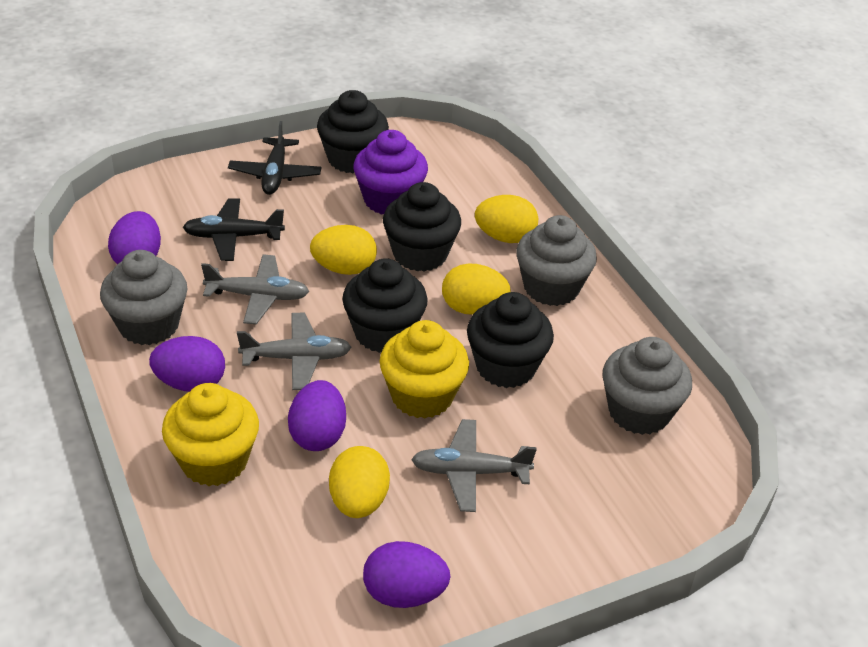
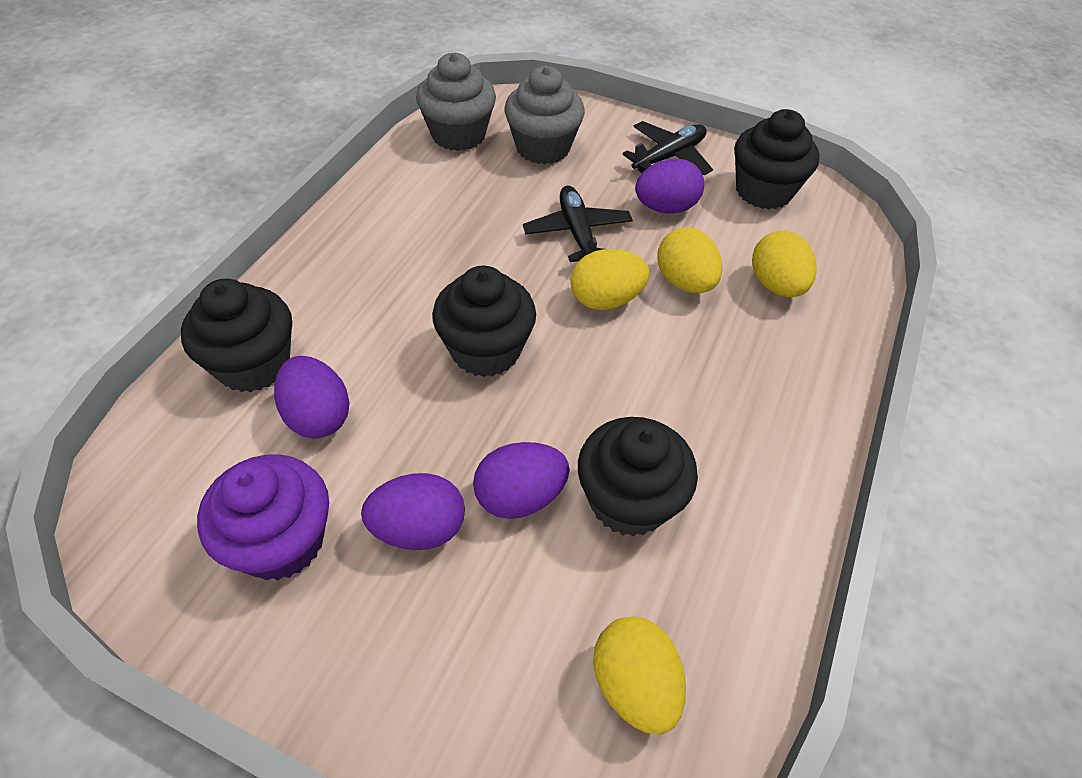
grey cupcake: 3 -> 2
grey plane: 3 -> 0
yellow cupcake: 2 -> 0

